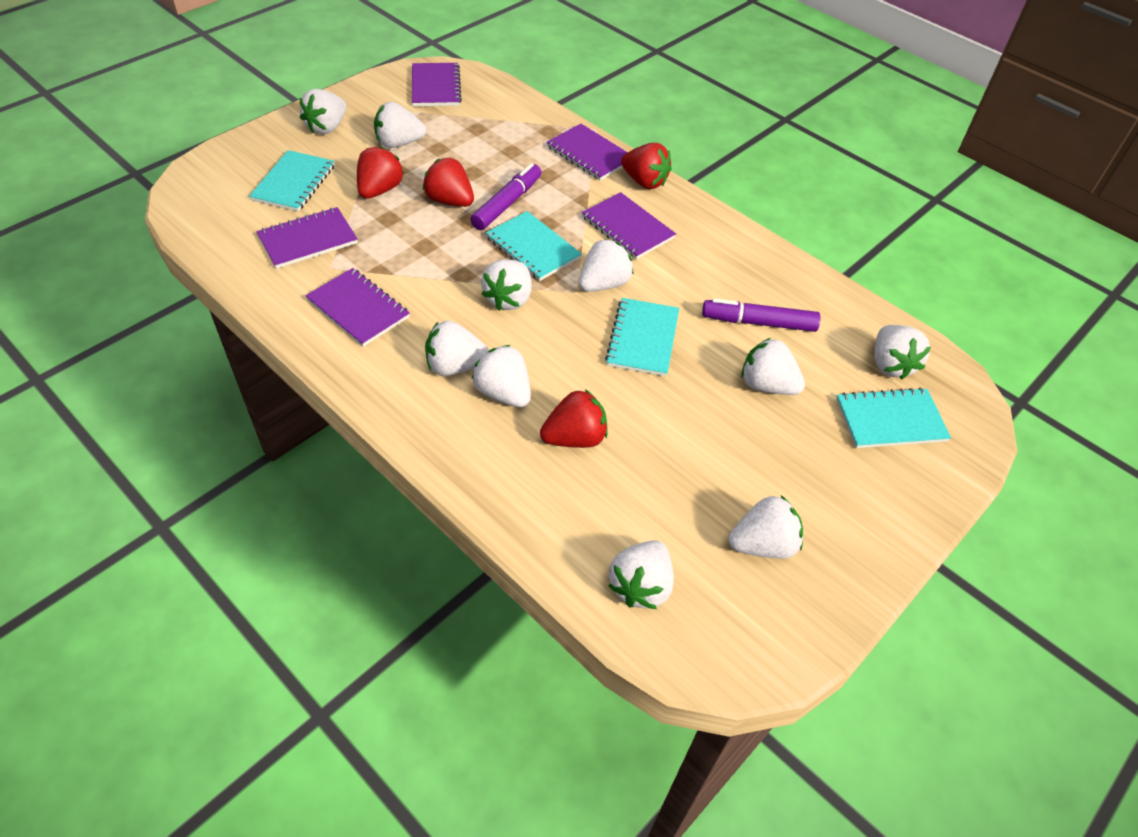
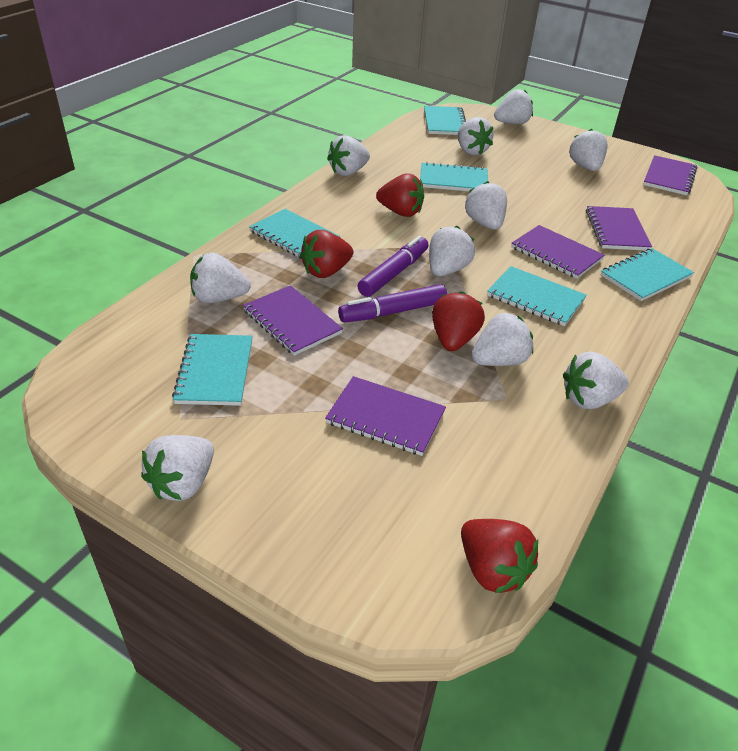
turquoise notebook: 4 -> 6

